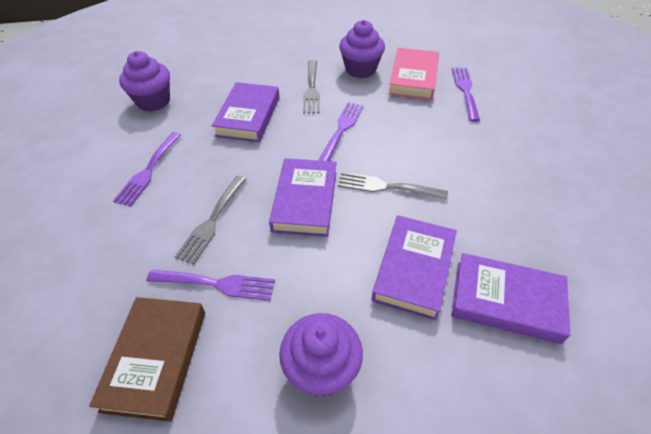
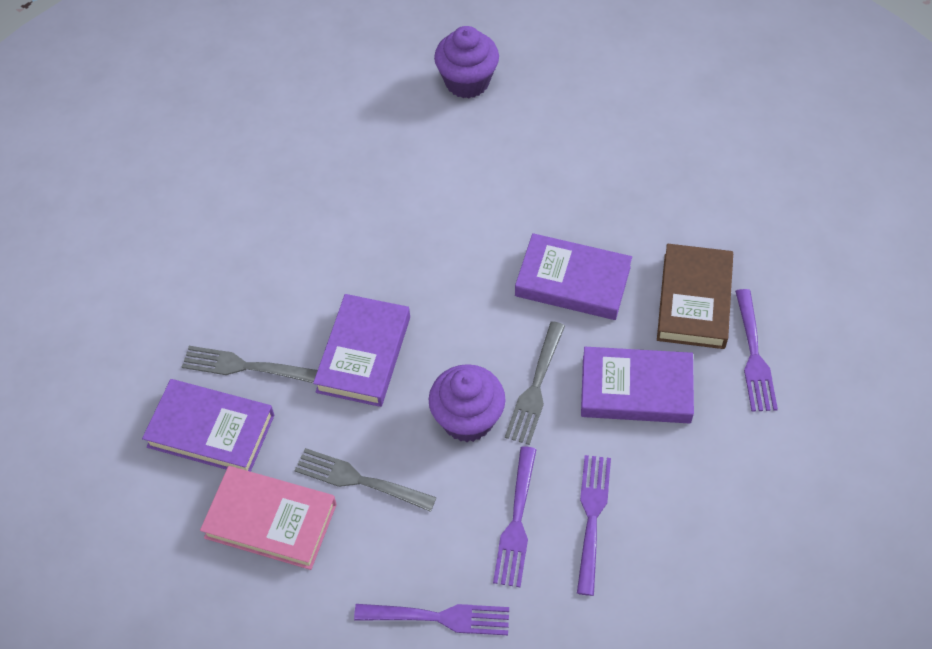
purple cupcake: 3 -> 2

